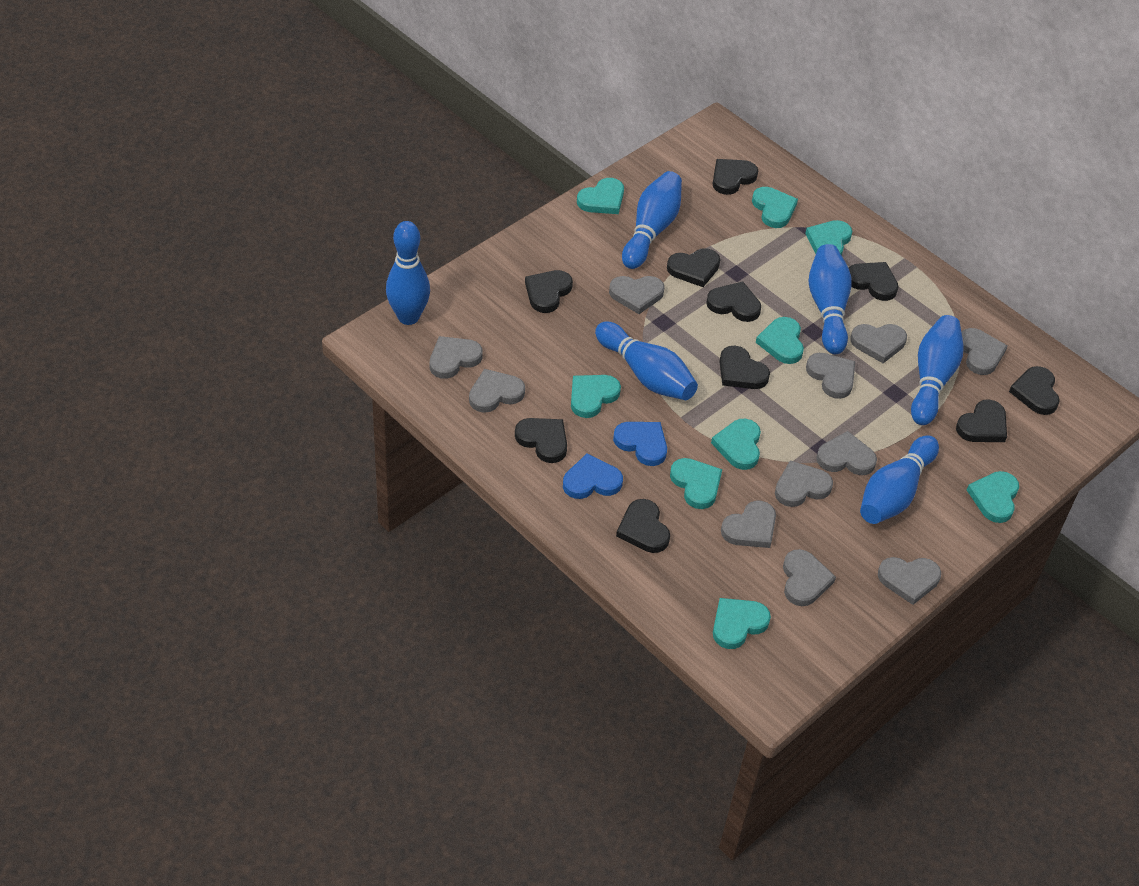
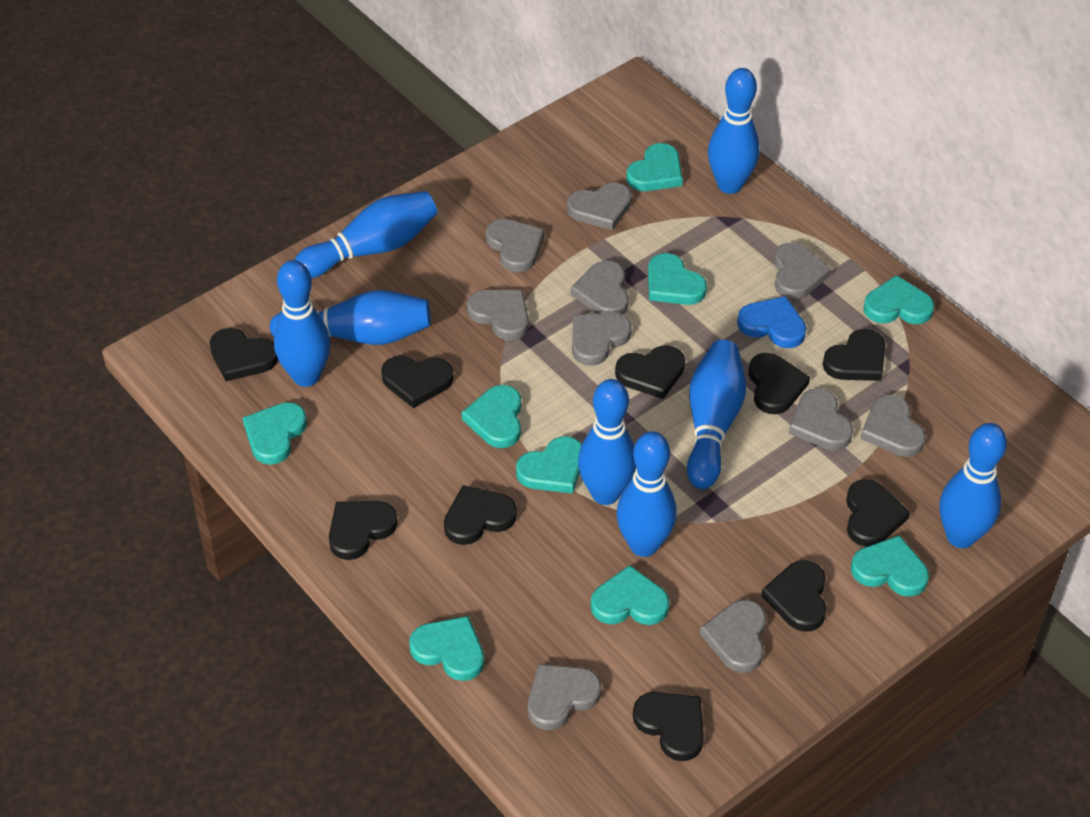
blue bowling pin: 6 -> 8
blue heart: 2 -> 1
grey heart: 11 -> 10

